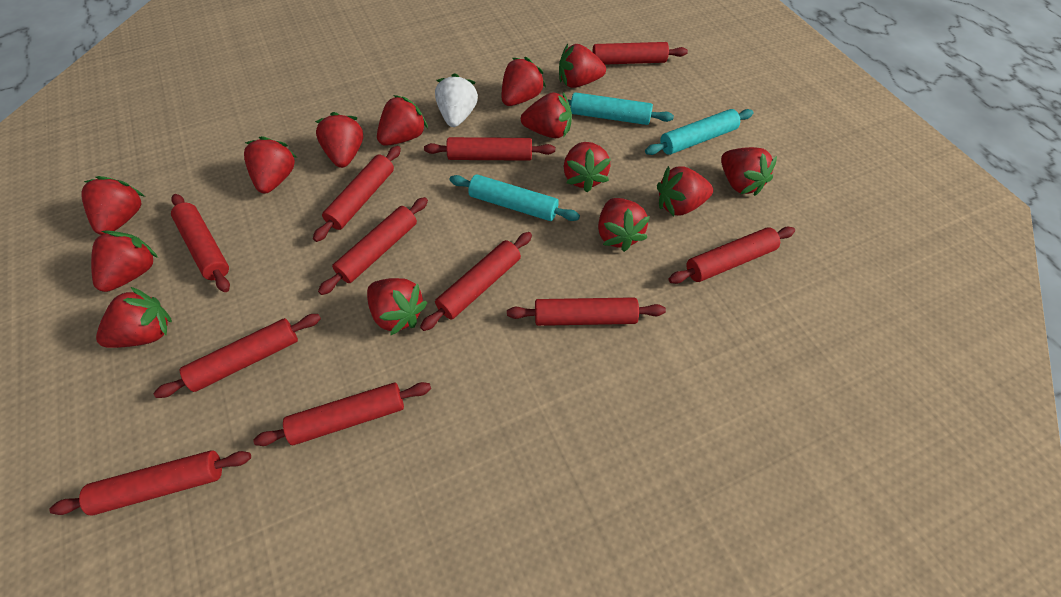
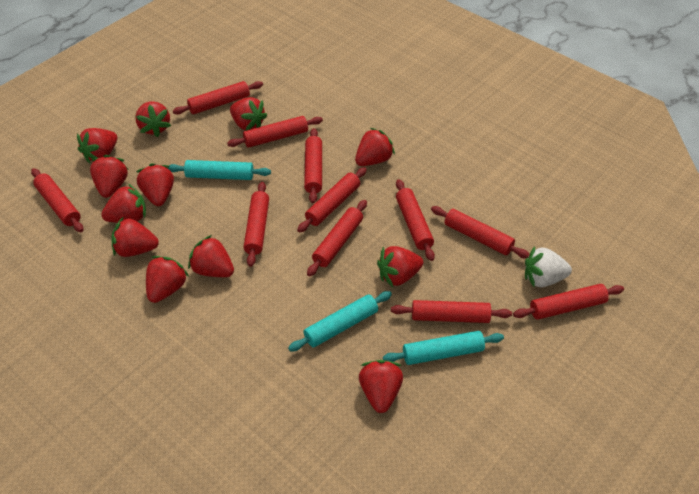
red strawberry: 14 -> 12

